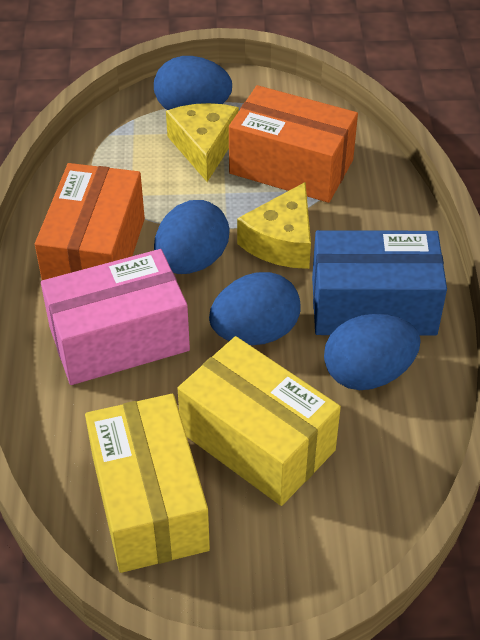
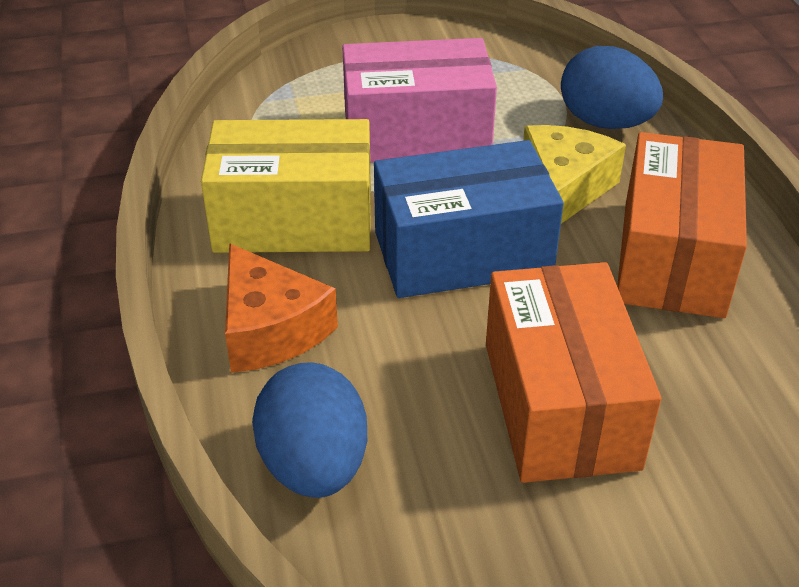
blue egg: 4 -> 2
orange cheese: 0 -> 1
yellow box: 2 -> 1
yellow cheese: 2 -> 1

